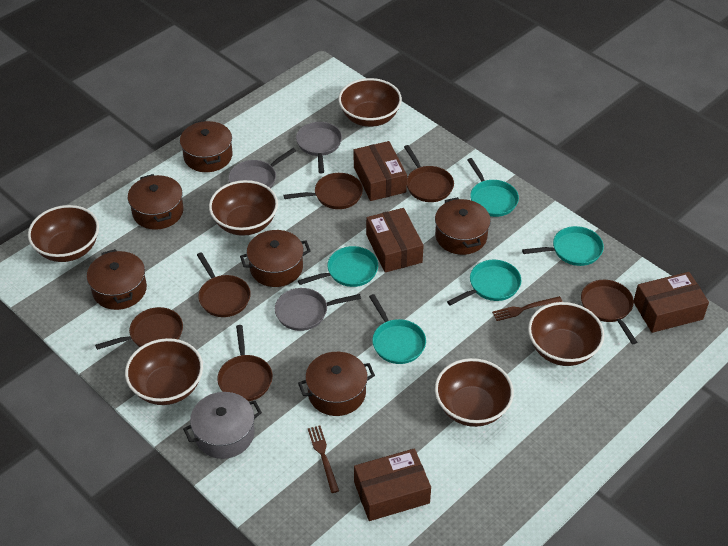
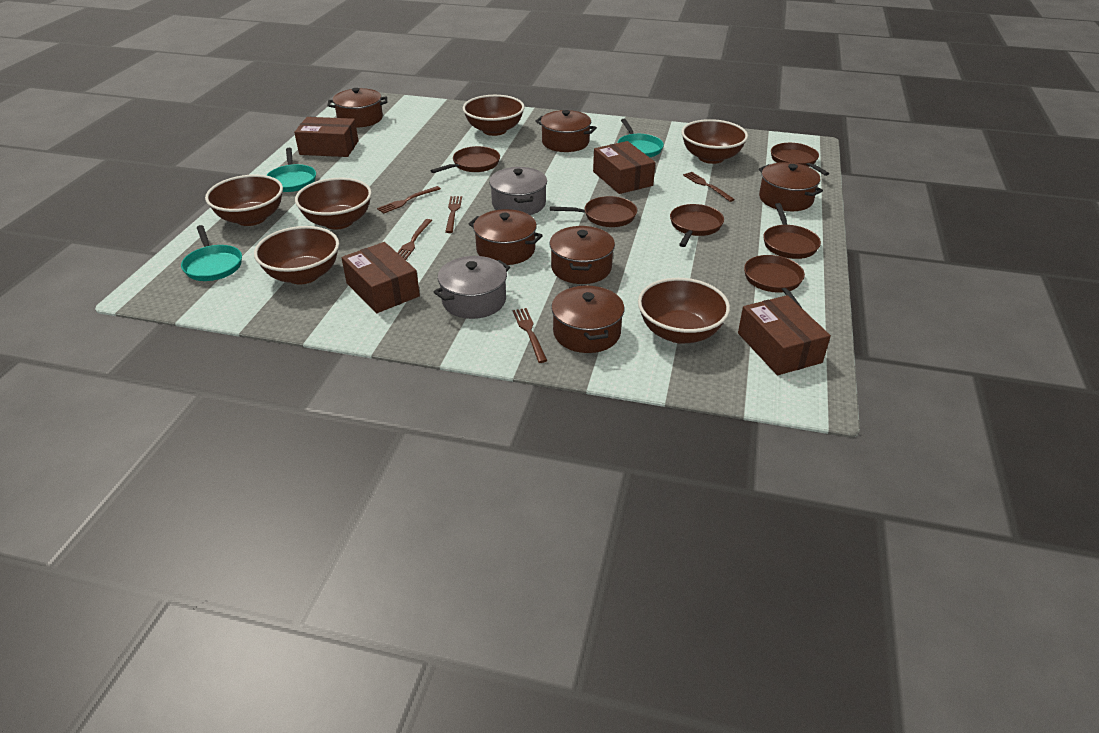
brown fork: 2 -> 5
grey pan: 3 -> 0
grey pot: 1 -> 2
turquoise pan: 5 -> 3

